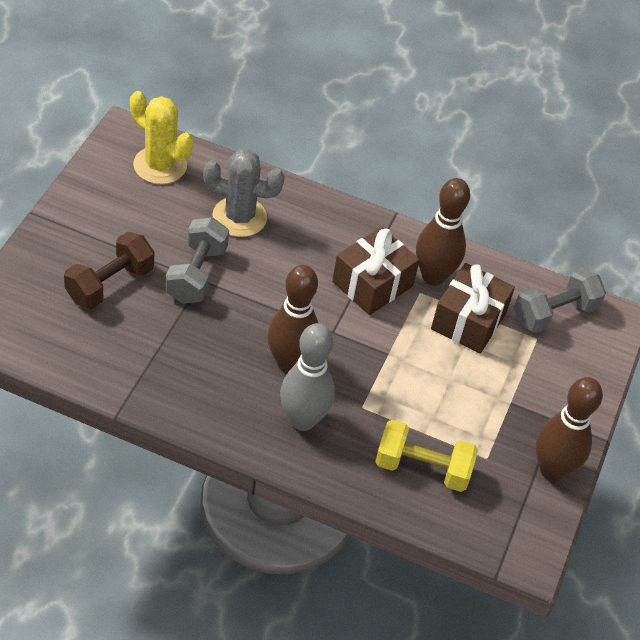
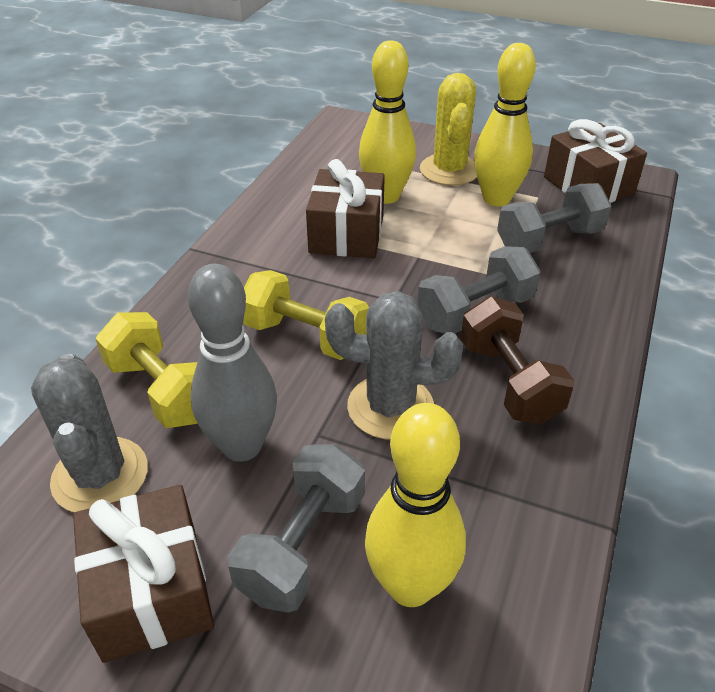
brown bowling pin: 3 -> 0
brown gift: 2 -> 3
grey cactus: 1 -> 2
grey dumbbell: 2 -> 3
yellow bowling pin: 0 -> 3
yellow dumbbell: 1 -> 2

